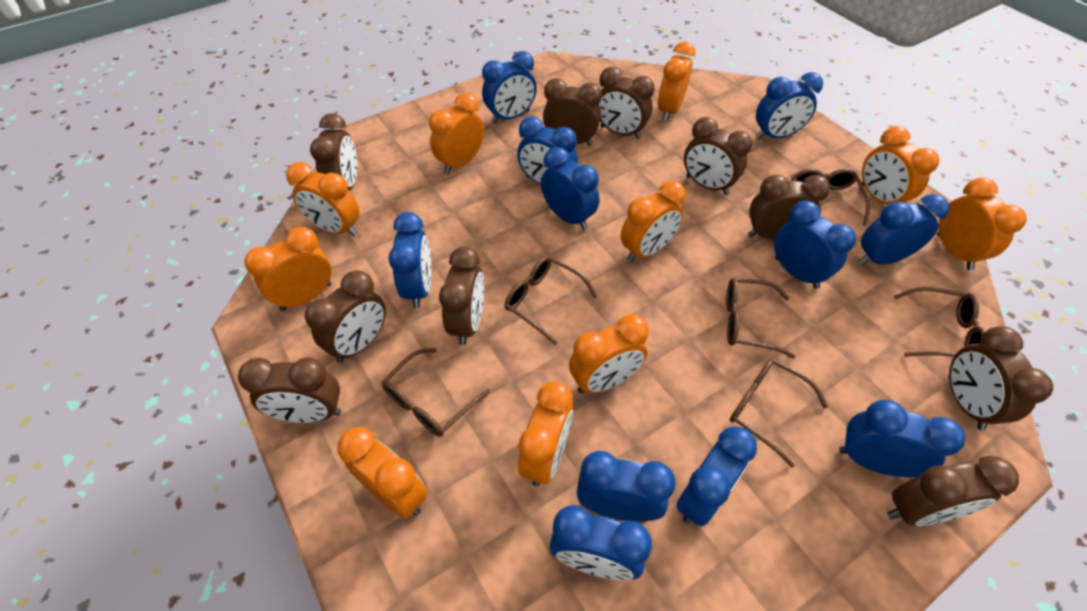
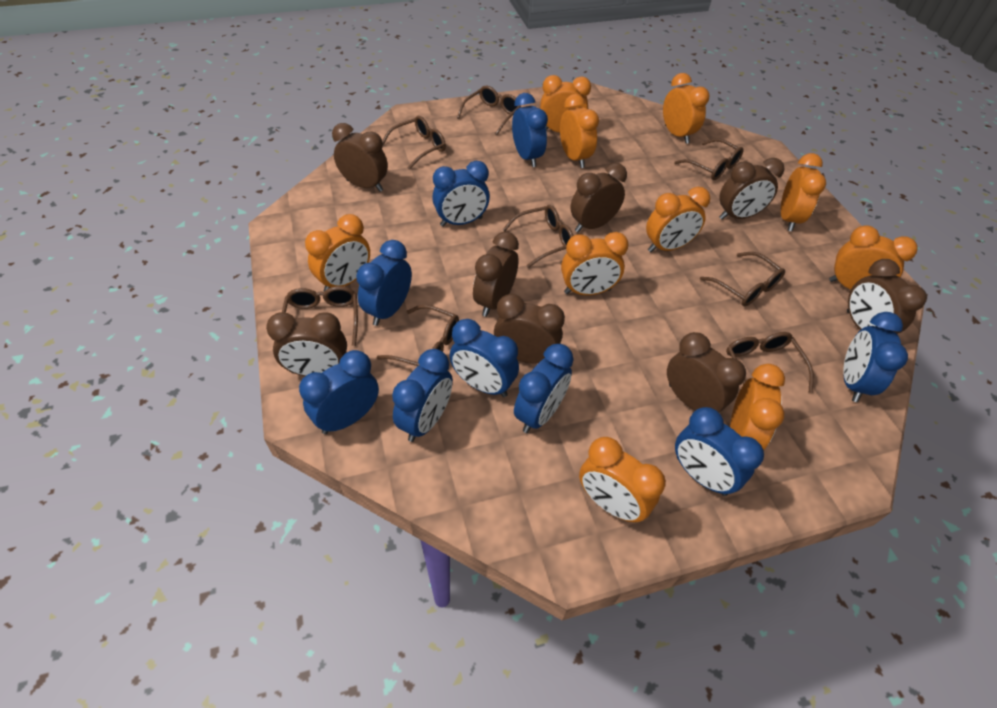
blue clock: 11 -> 9
brown clock: 10 -> 8
brown glasses: 6 -> 8

